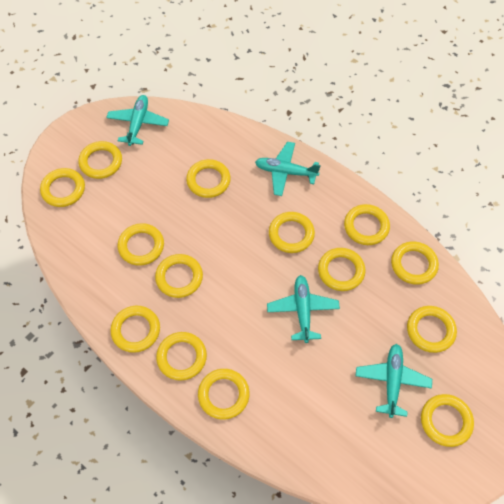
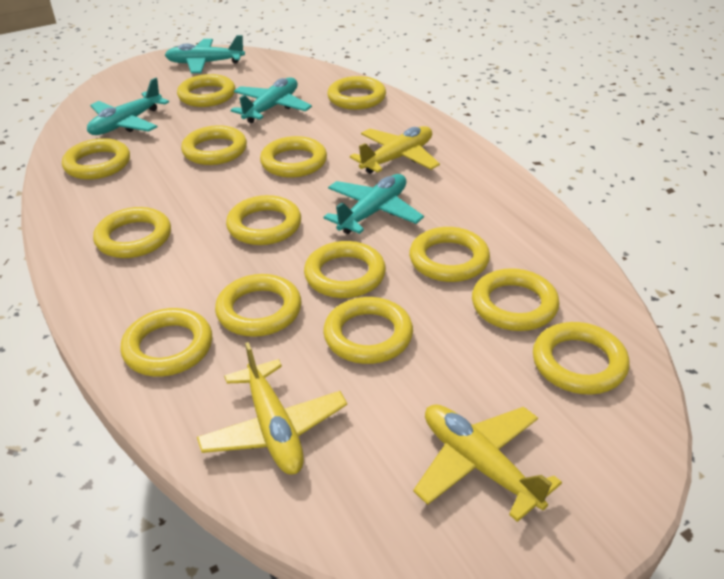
yellow plane: 0 -> 3

